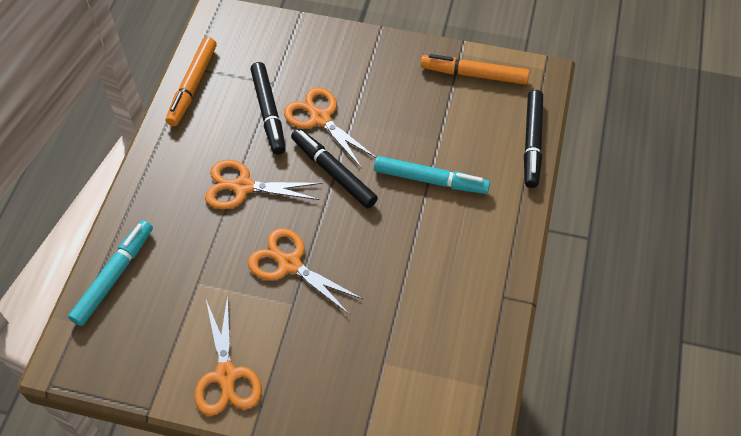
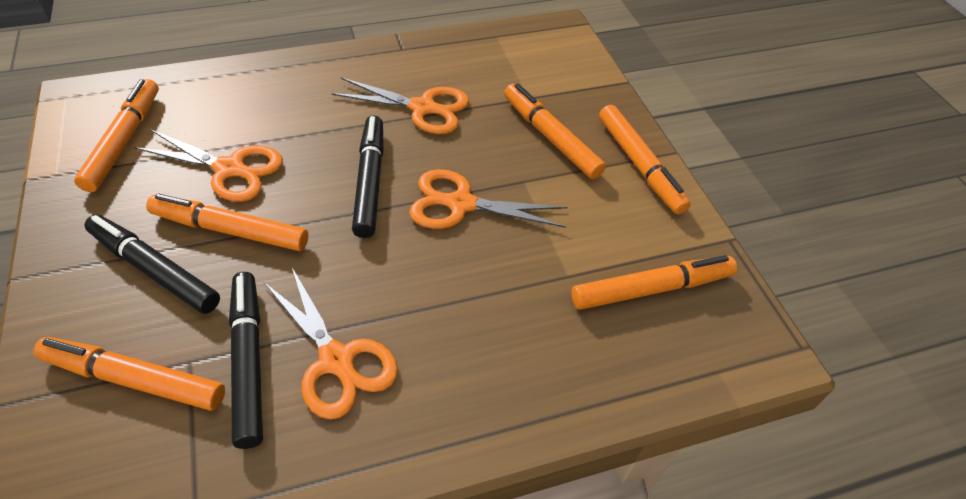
orange marker: 2 -> 6
turquoise marker: 2 -> 0

